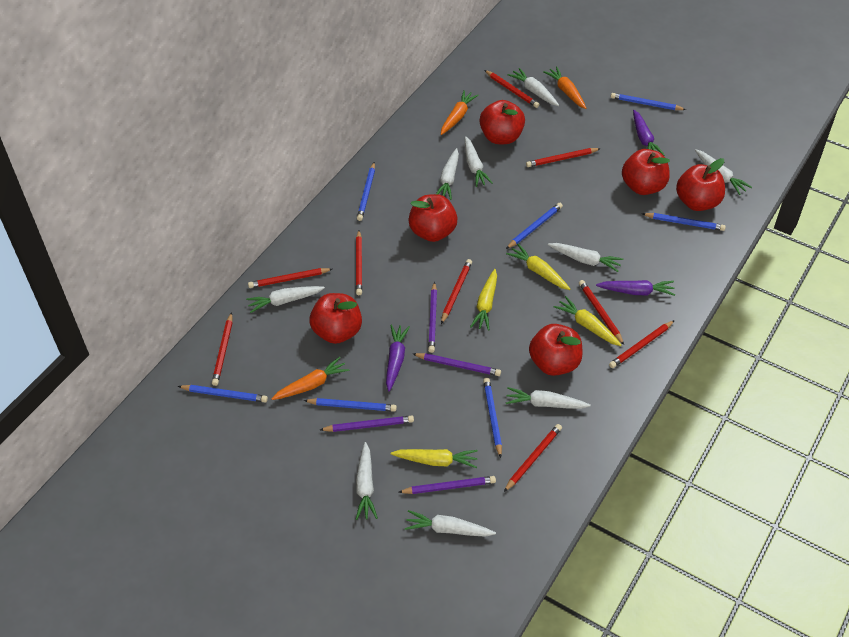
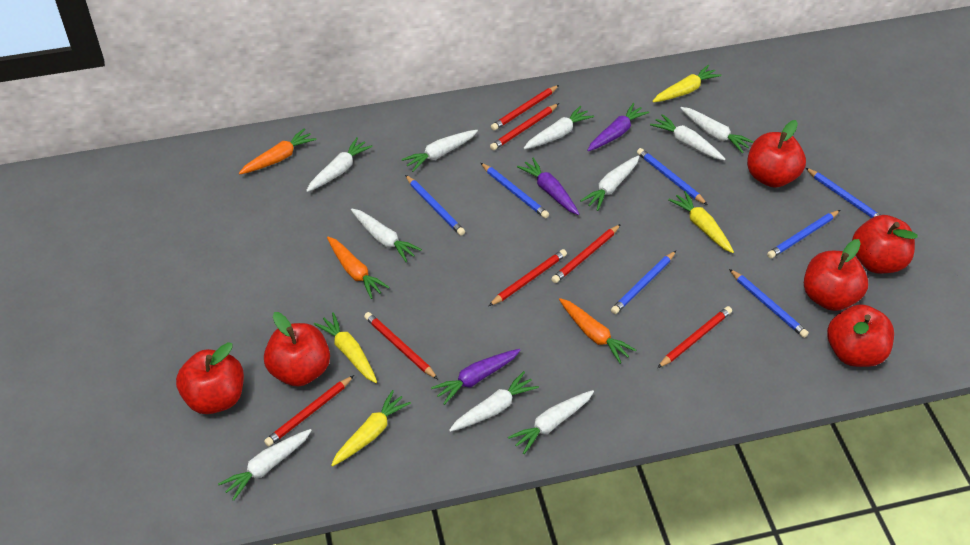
purple pencil: 4 -> 0
red pencil: 9 -> 7
white carrot: 9 -> 10

